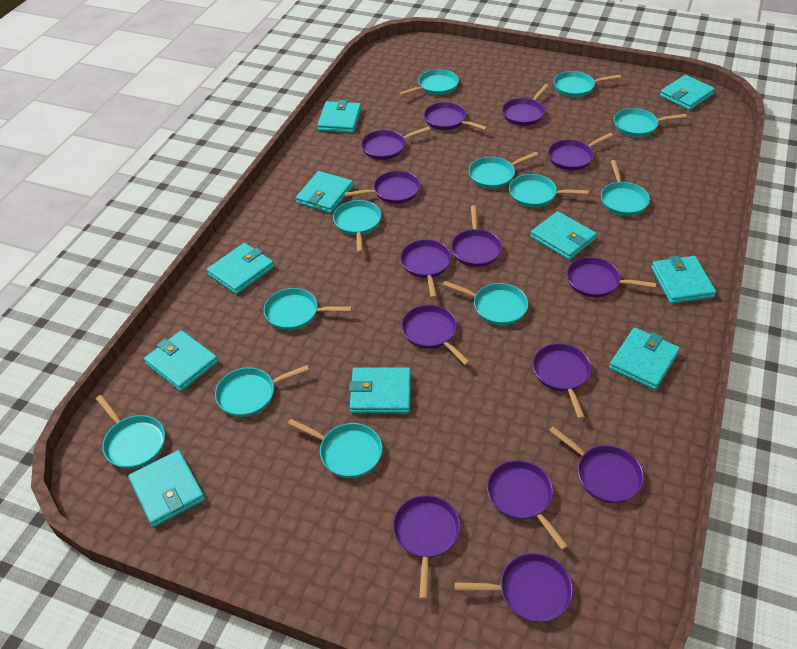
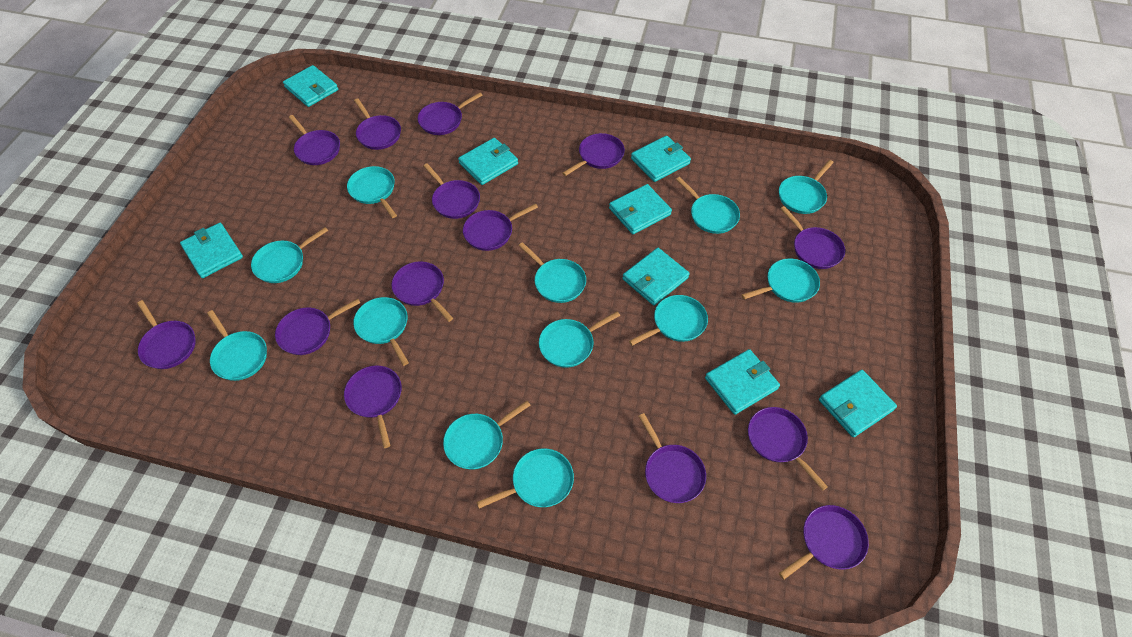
turquoise wallet: 10 -> 8

